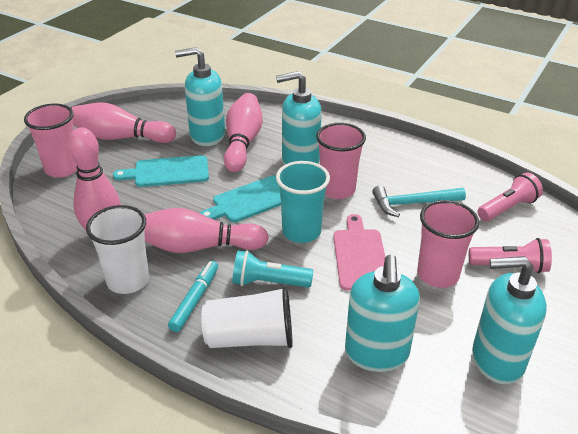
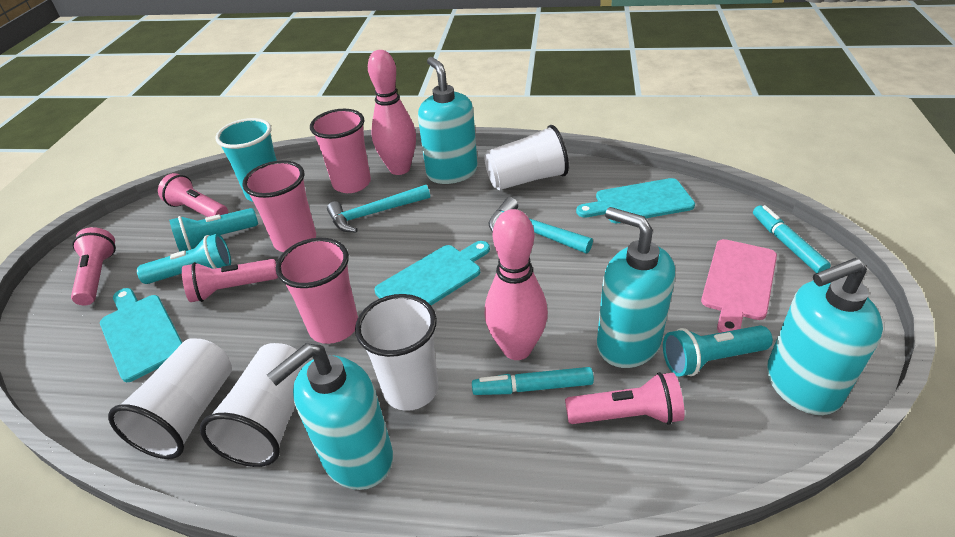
pink bowling pin: 4 -> 2
pink flashlight: 2 -> 4
turquoise cutting board: 2 -> 3
turquoise flashlight: 1 -> 3
turquoise hammer: 1 -> 2
turquoise marker: 1 -> 2
white cup: 2 -> 4

